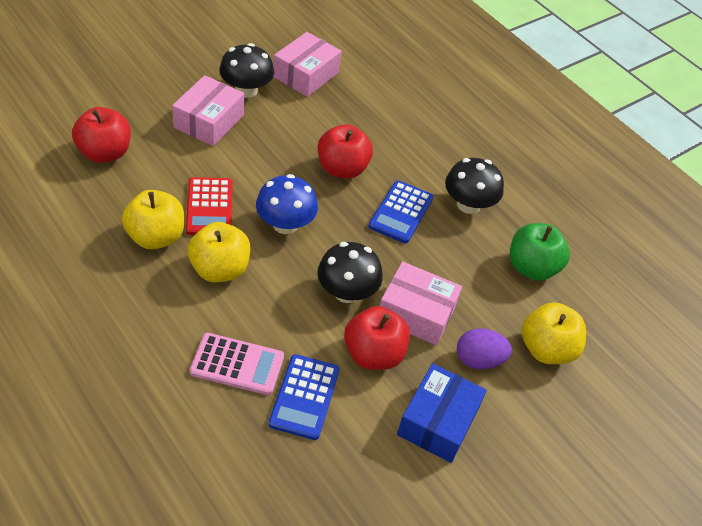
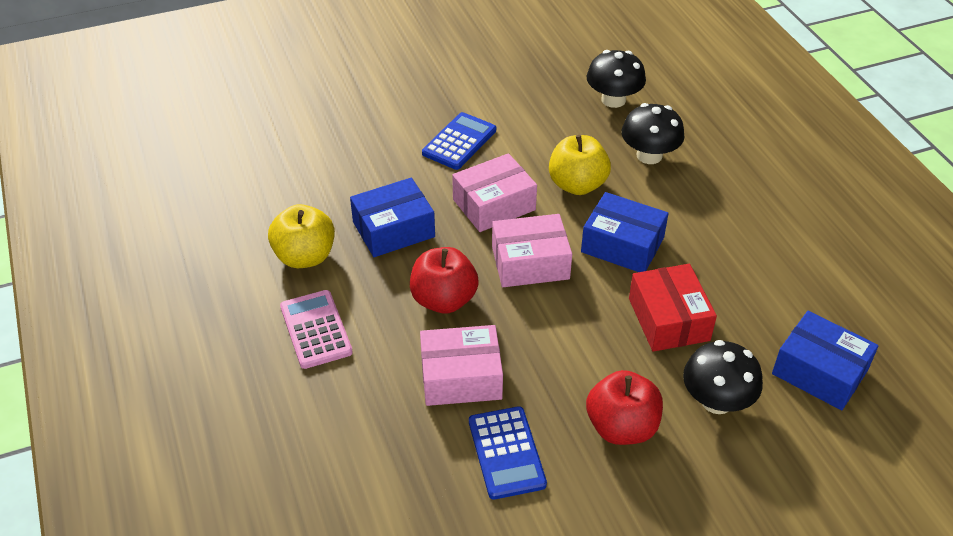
blue box: 1 -> 3
blue mushroom: 1 -> 0
green apple: 1 -> 0
purple egg: 1 -> 0
red apple: 3 -> 2
red box: 0 -> 1
red calculator: 1 -> 0
yellow apple: 3 -> 2

